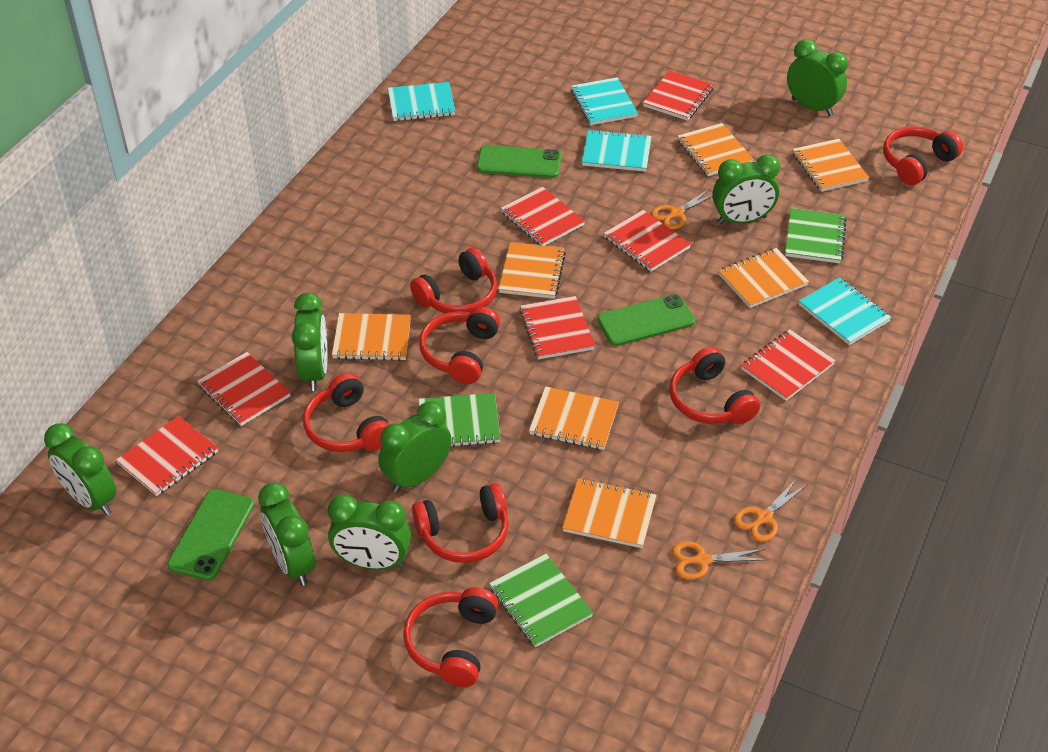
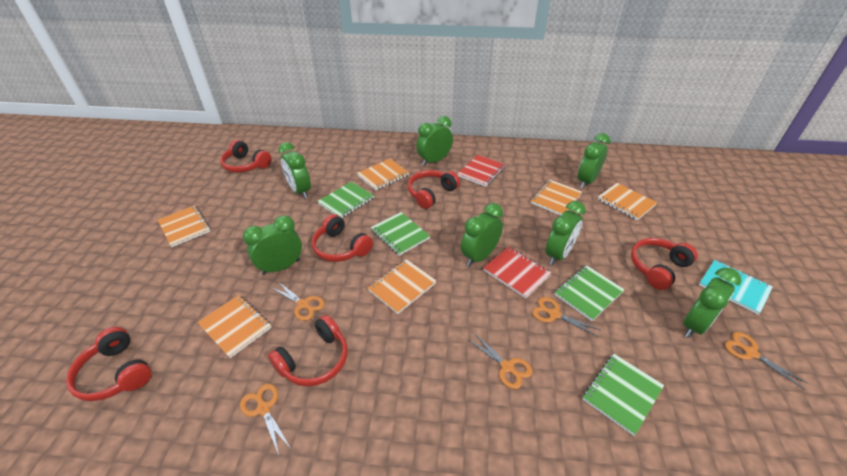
green notebook: 3 -> 4
green phone: 3 -> 0
orange notebook: 7 -> 6
orange scissors: 3 -> 5
red headphones: 7 -> 6
red notebook: 7 -> 2
turquoise notebook: 4 -> 1

